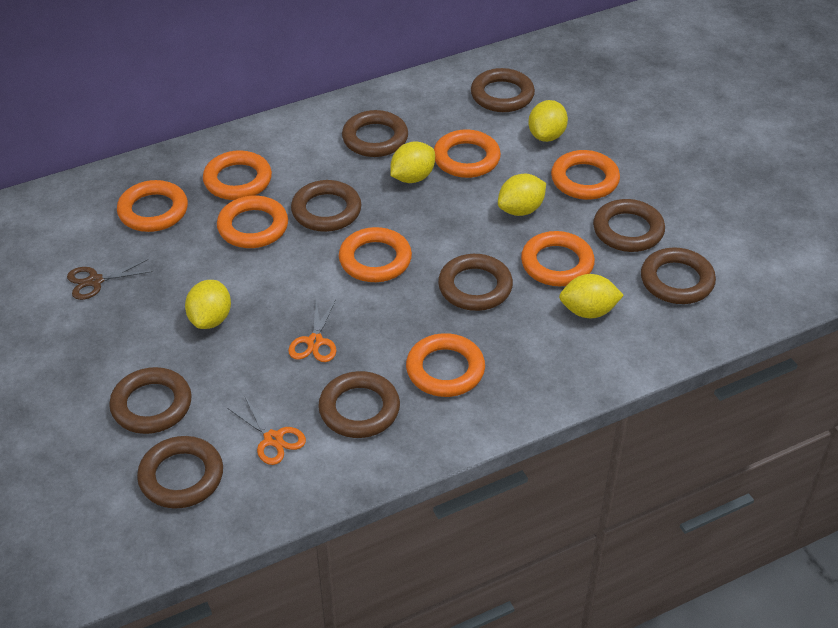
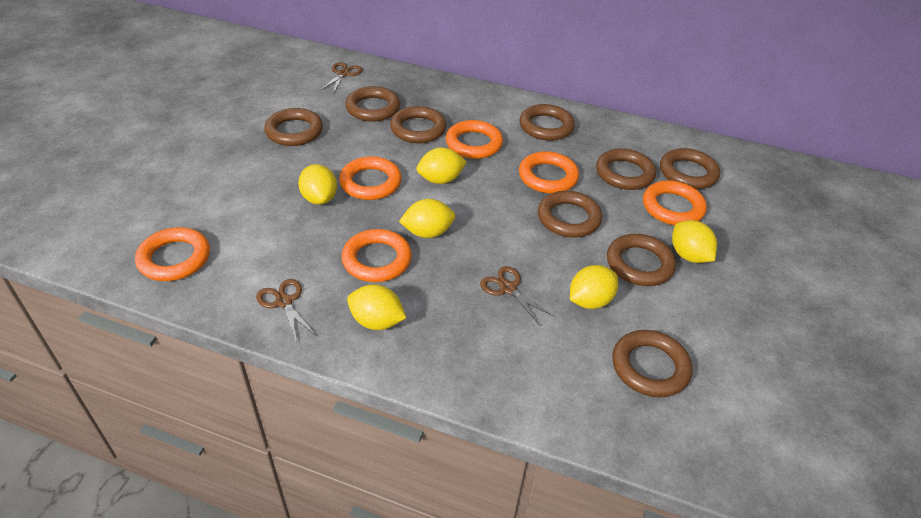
brown scissors: 1 -> 3
orange ring: 8 -> 6
orange scissors: 2 -> 0
yellow lemon: 5 -> 6

